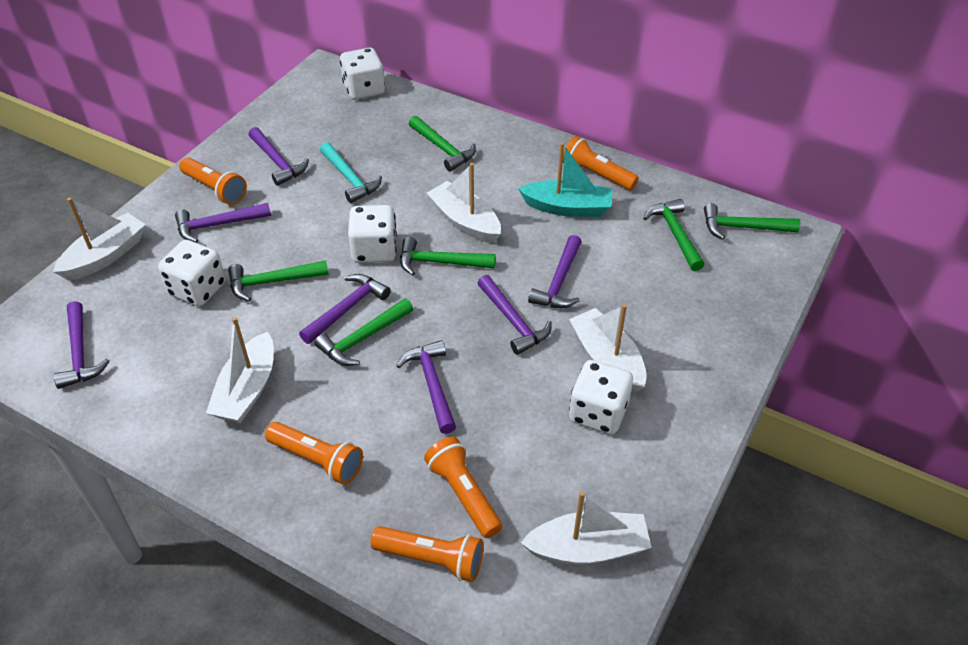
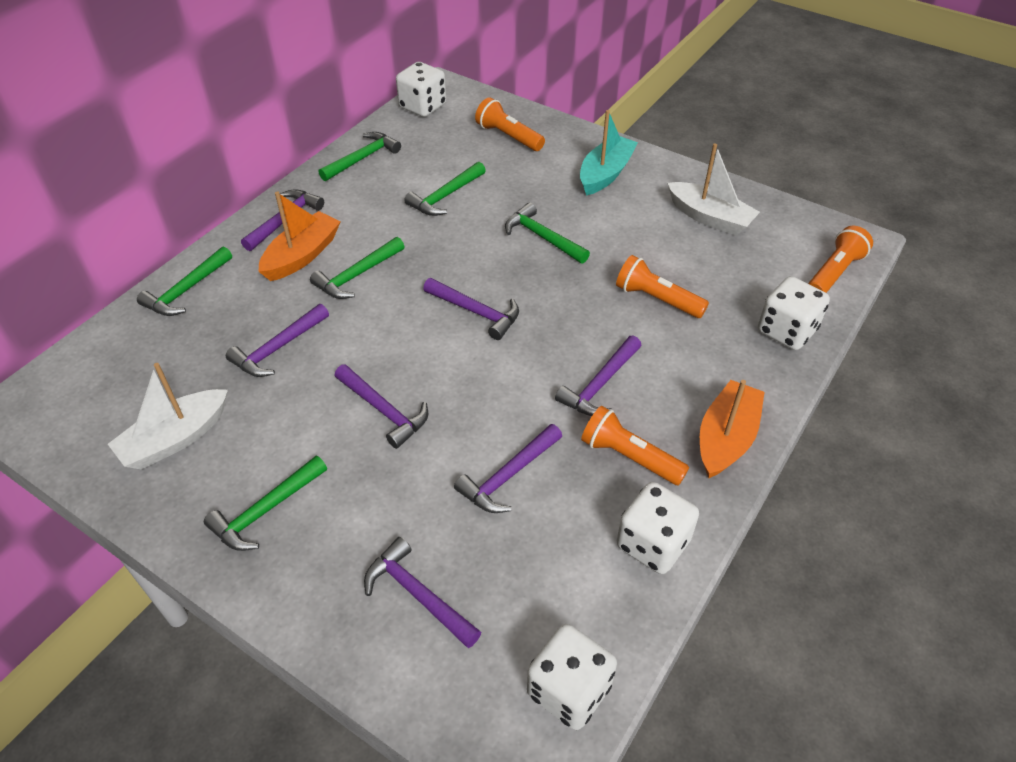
orange boat: 0 -> 2
orange flashlight: 5 -> 4
turquoise hammer: 1 -> 0
white boat: 5 -> 2

